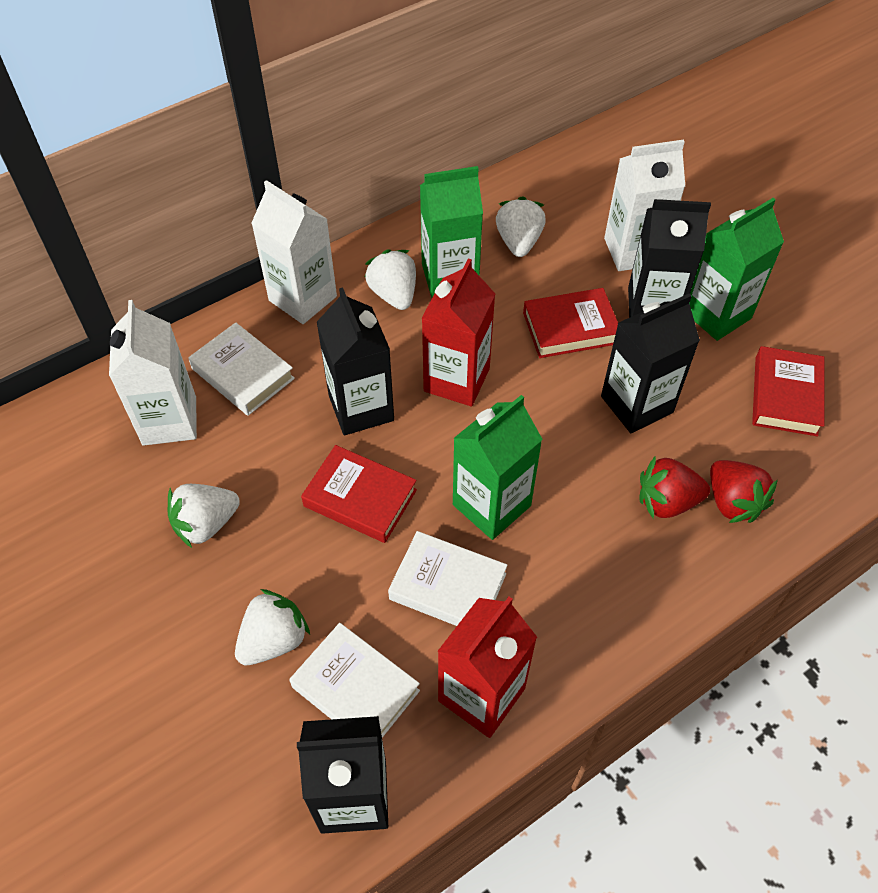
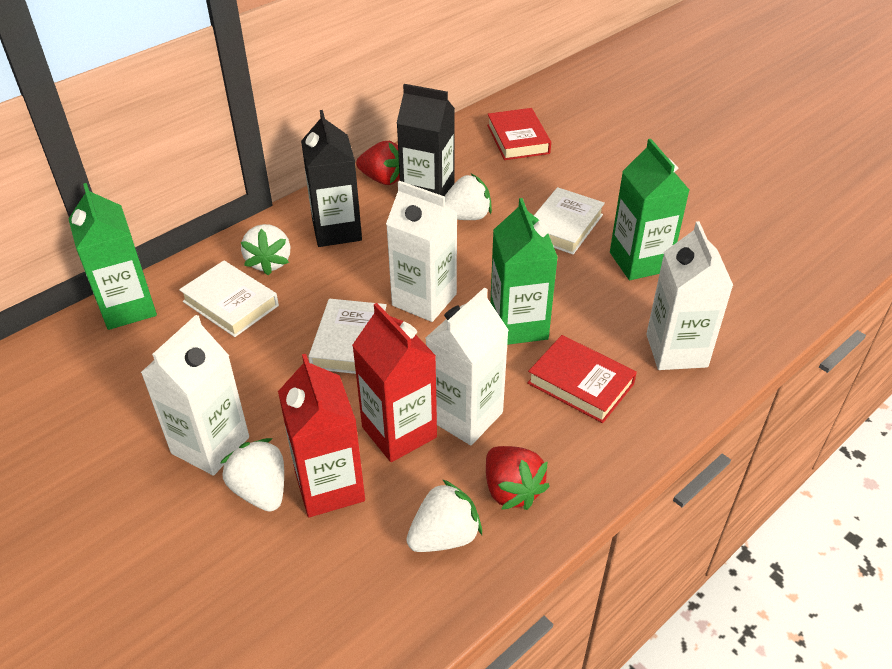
black carton: 4 -> 2
red book: 3 -> 2
white carton: 3 -> 4

